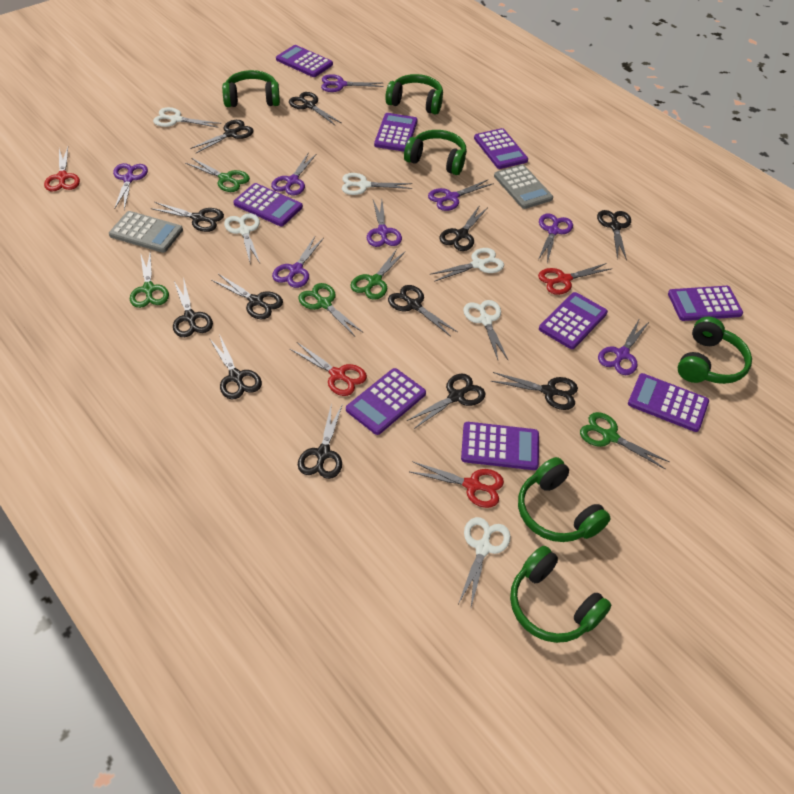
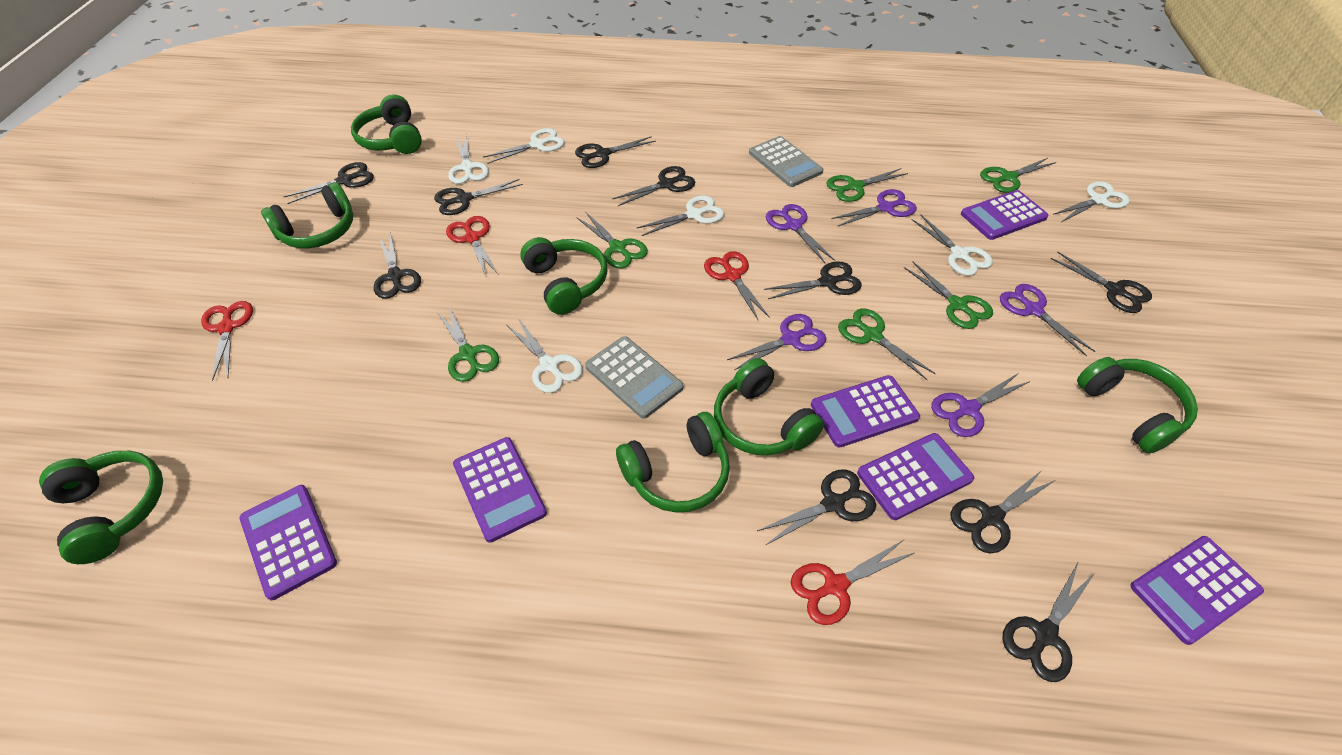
black scissors: 12 -> 10
green headphones: 6 -> 7
green scissors: 5 -> 6
purple calculator: 9 -> 6
purple scissors: 8 -> 5

